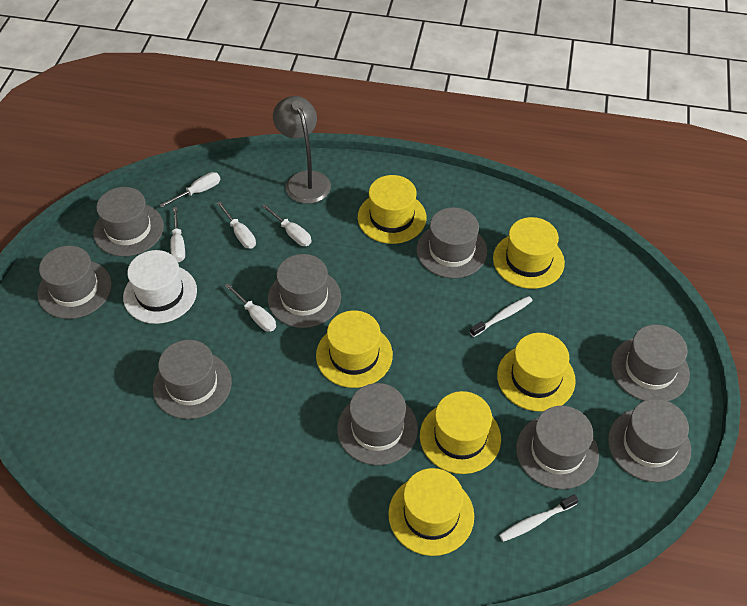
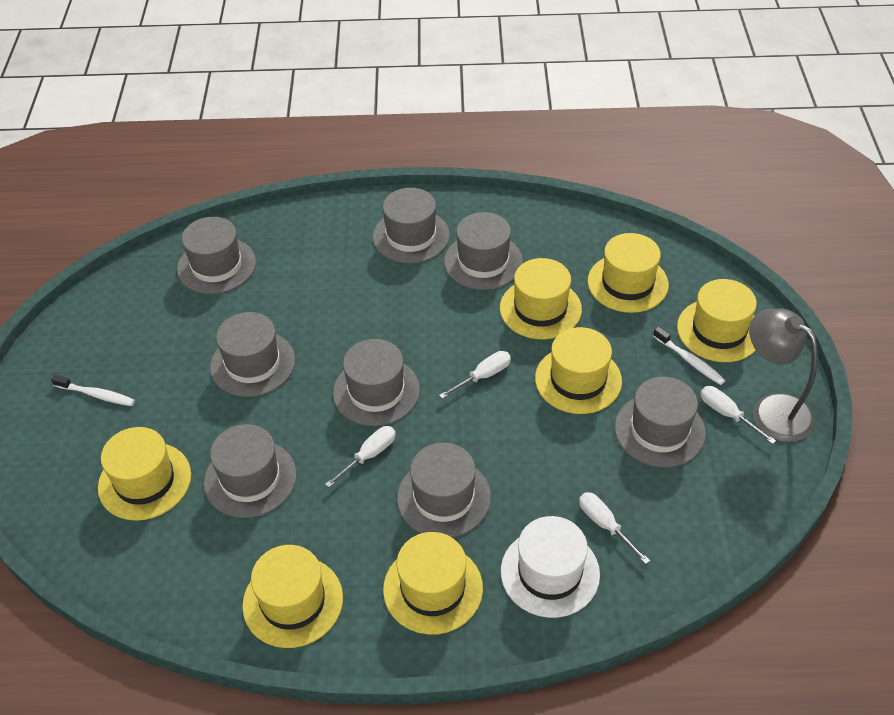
grey hat: 9 -> 8
white screwdriver: 5 -> 4
yellow hat: 6 -> 7

